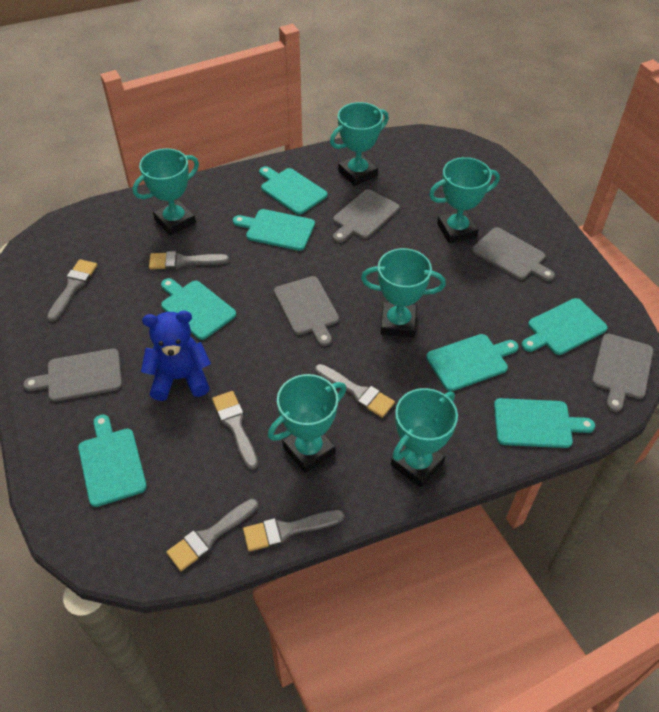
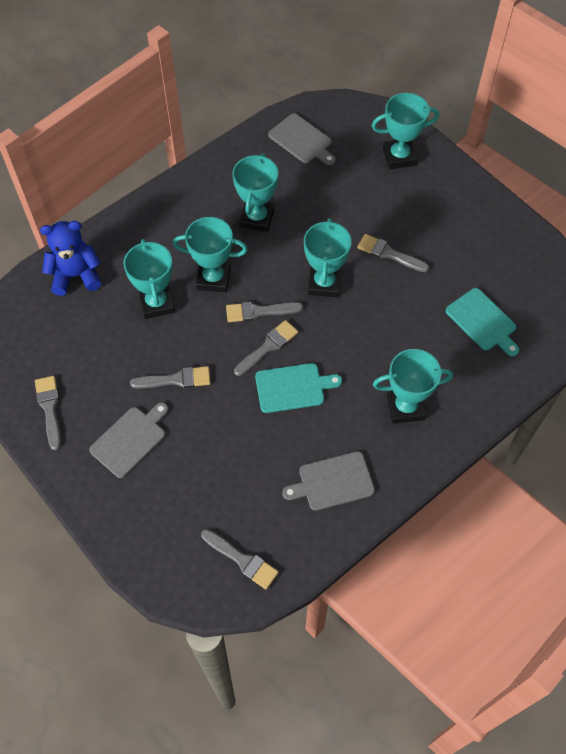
grey cutting board: 5 -> 3
turquoise cutting board: 7 -> 2

